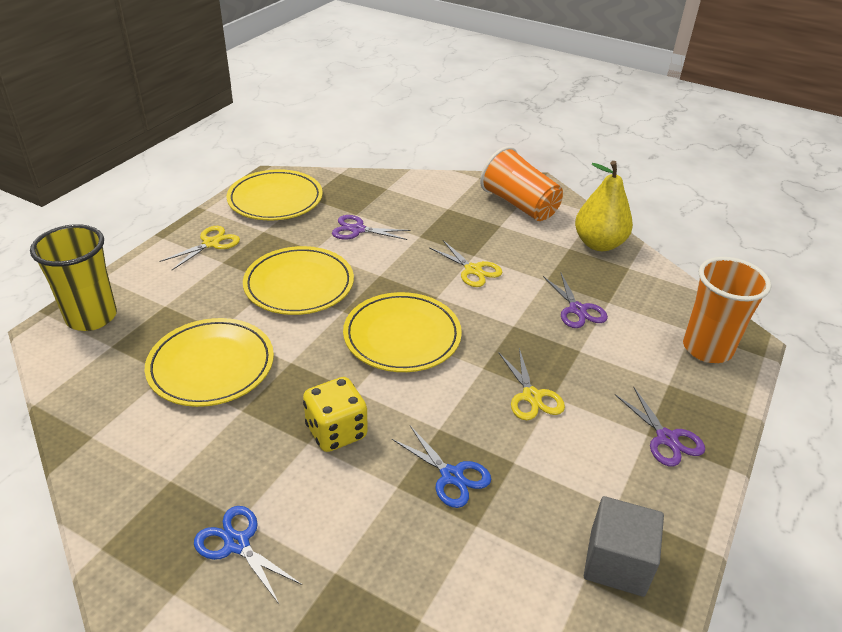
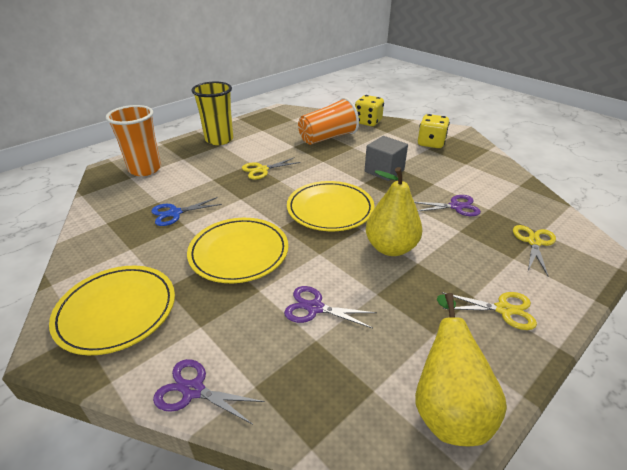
blue scissors: 2 -> 1
yellow dice: 1 -> 2
yellow pear: 1 -> 2
yellow plate: 4 -> 3

